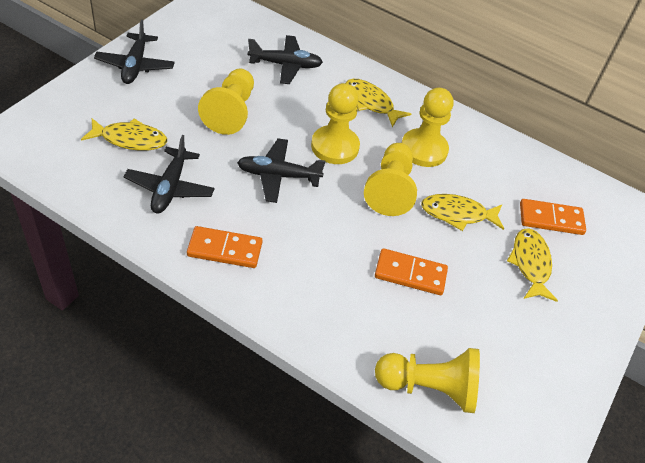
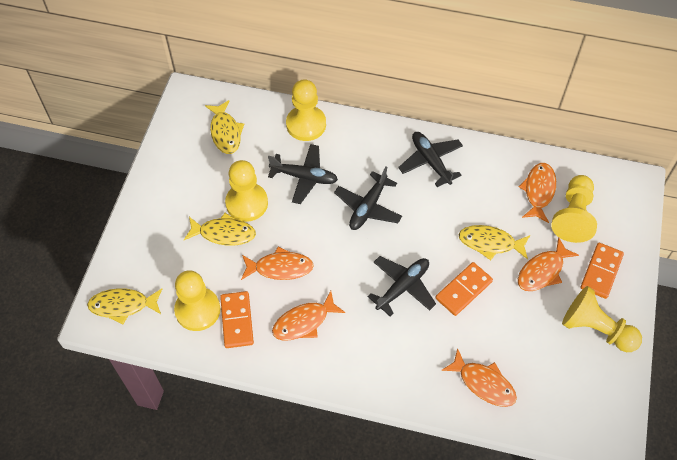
orange fish: 0 -> 5

